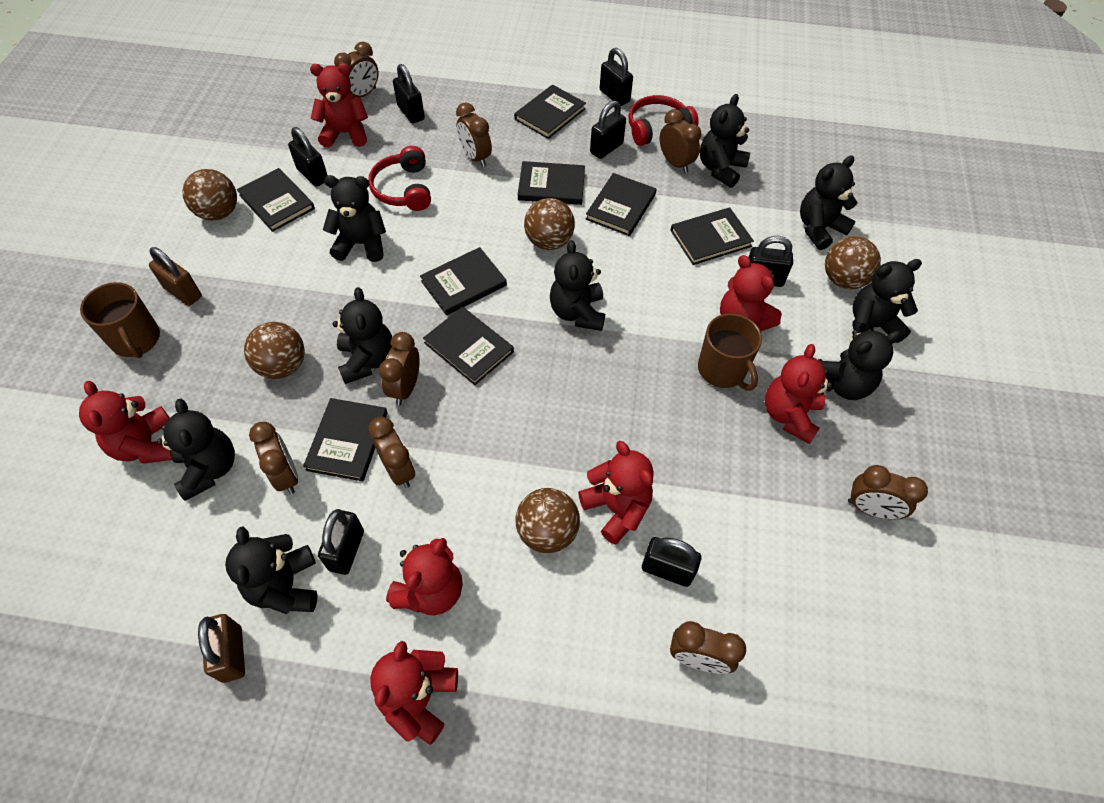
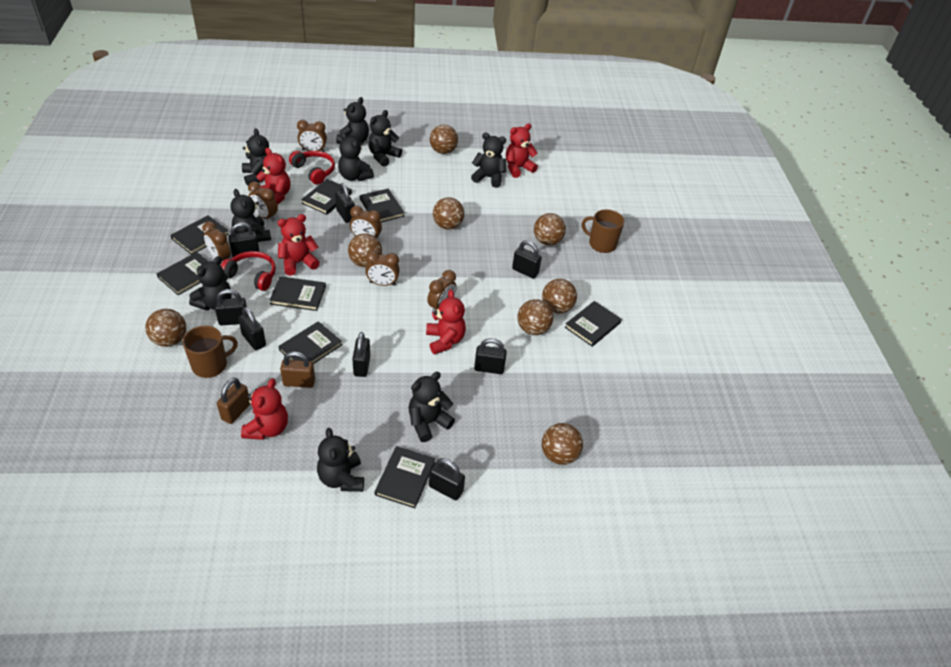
black padlock: 7 -> 8
brown ball: 5 -> 8
brown clock: 8 -> 6
red teddy bear: 7 -> 5

